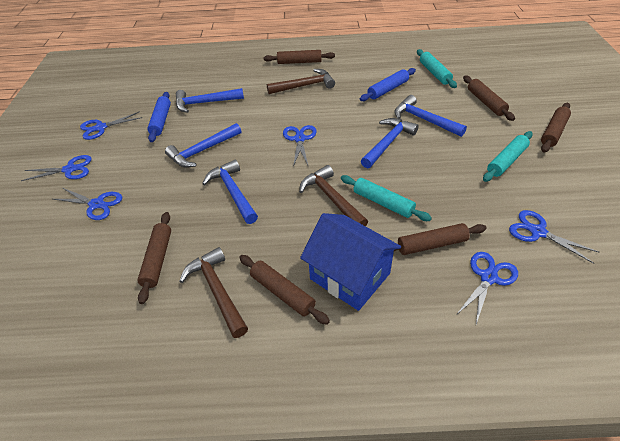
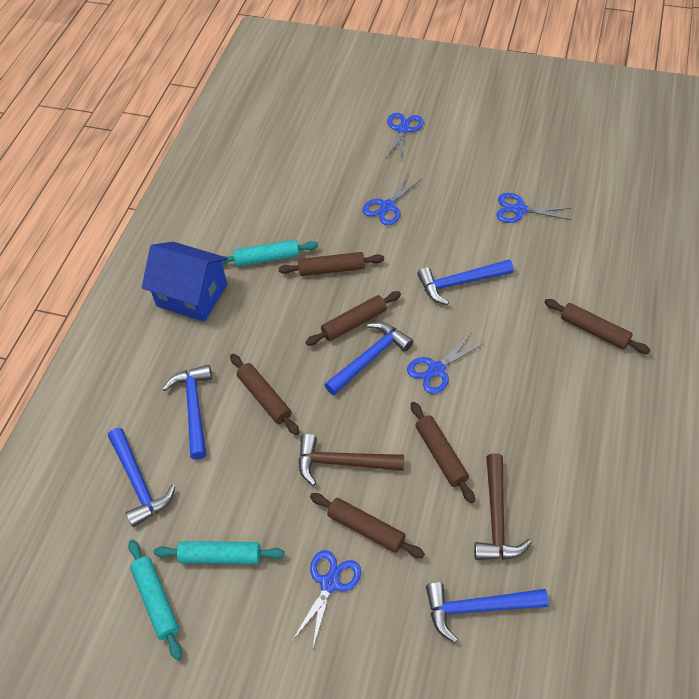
blue rolling pin: 2 -> 0
blue scissors: 6 -> 5
brown hammer: 3 -> 2

